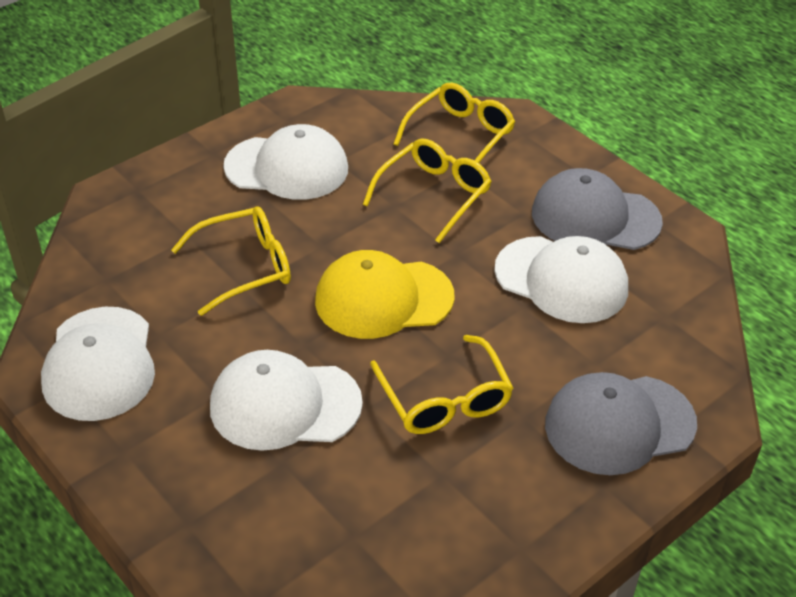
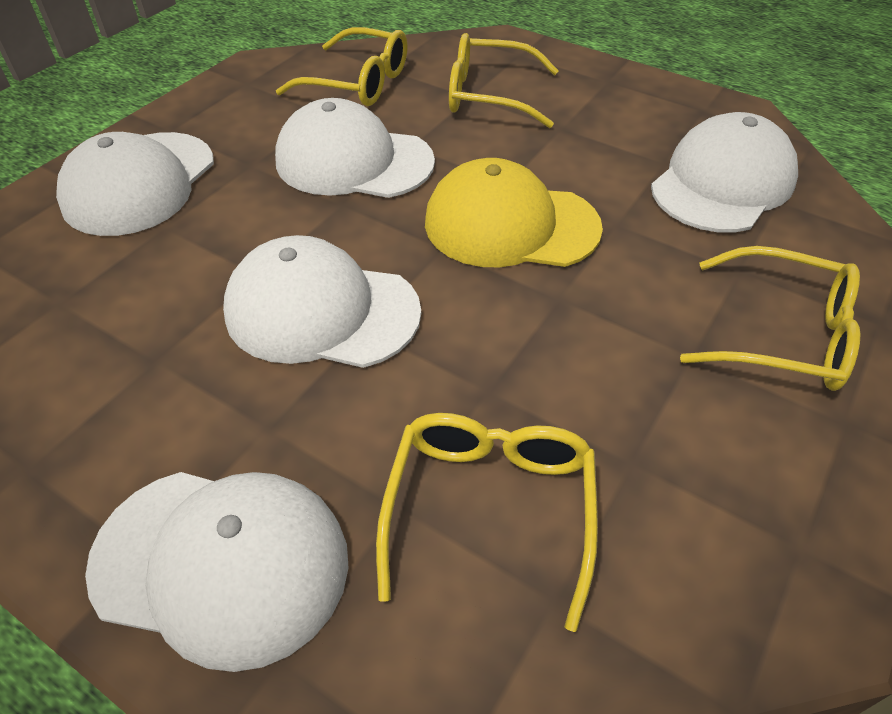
grey cap: 2 -> 0
white cap: 4 -> 5

